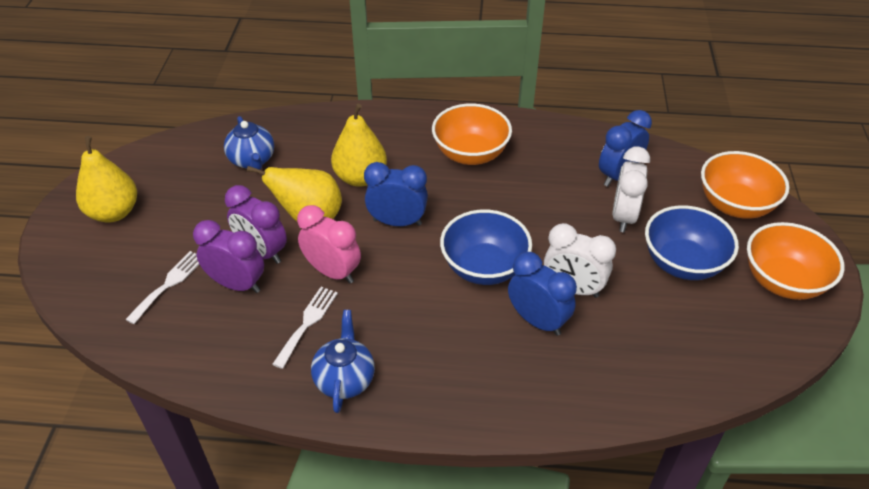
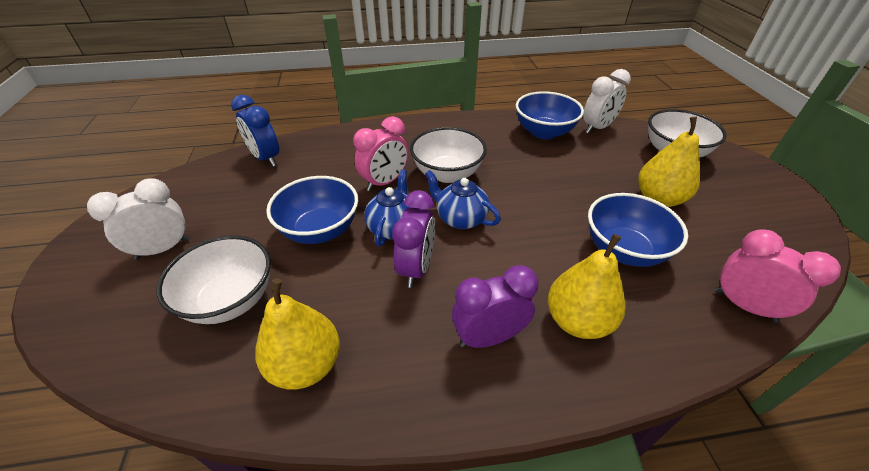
blue bowl: 2 -> 3
blue clock: 3 -> 1
orange bowl: 3 -> 0
pink clock: 1 -> 2
white bowl: 0 -> 3
white fork: 2 -> 0

